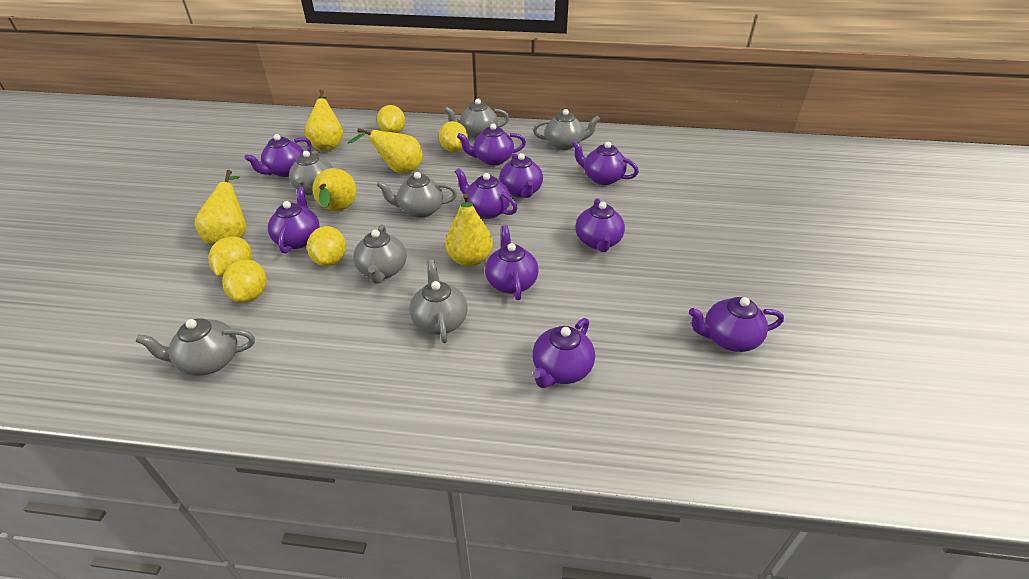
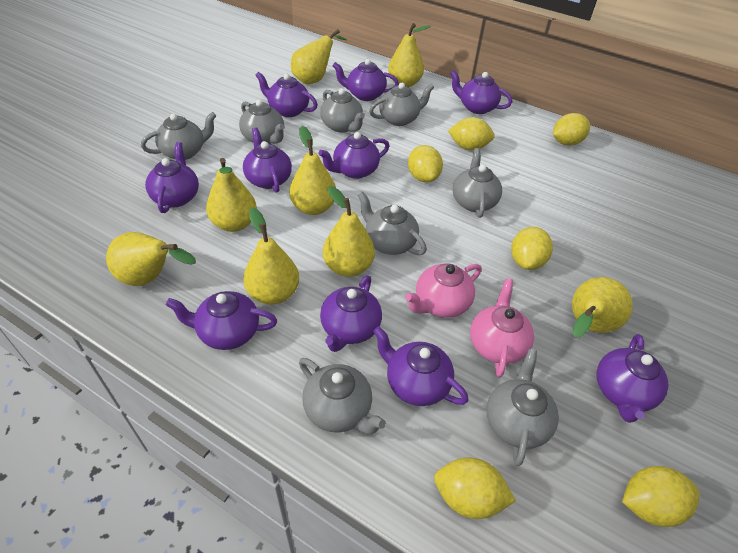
grey teapot: 7 -> 8
pink teapot: 0 -> 2
yellow lemon: 5 -> 6
yellow pear: 5 -> 8

